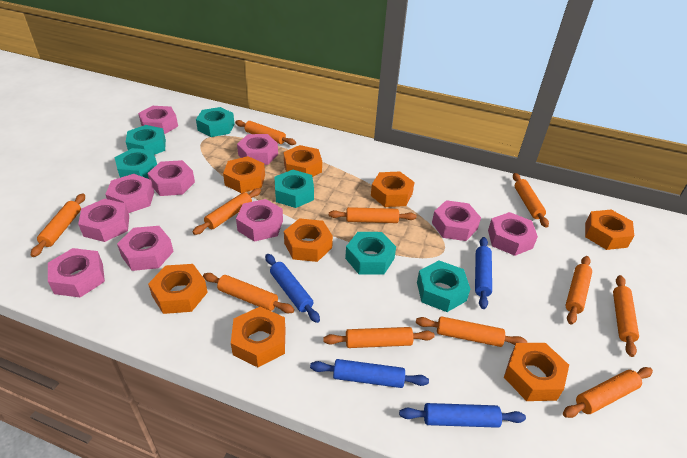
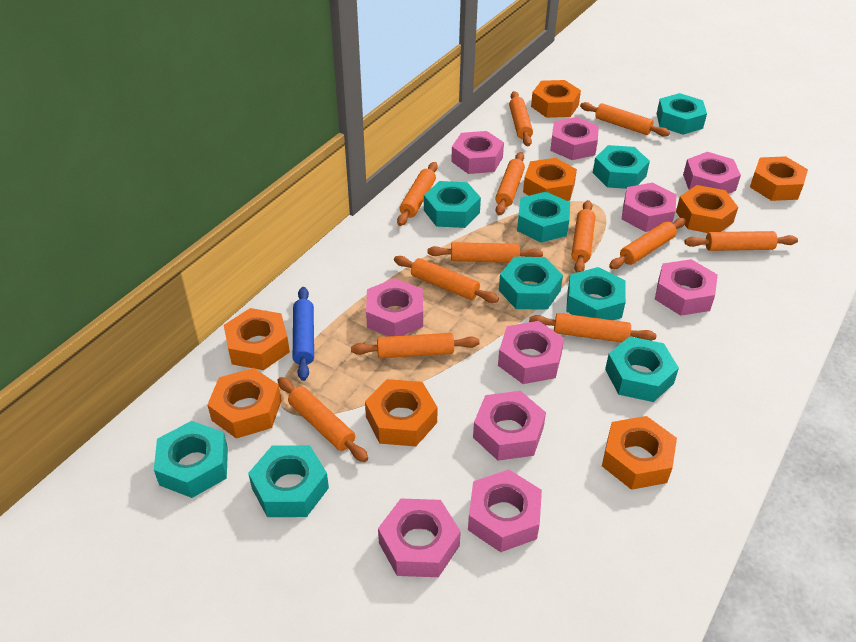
blue rolling pin: 4 -> 1
orange rolling pin: 11 -> 12
turquoise nut: 6 -> 9

